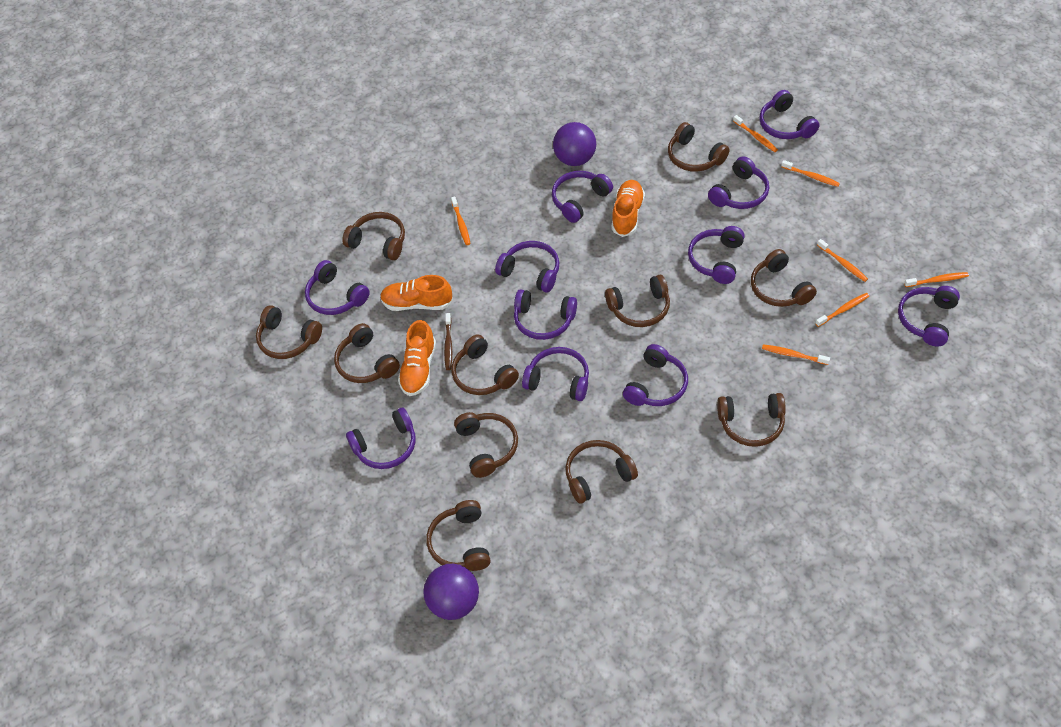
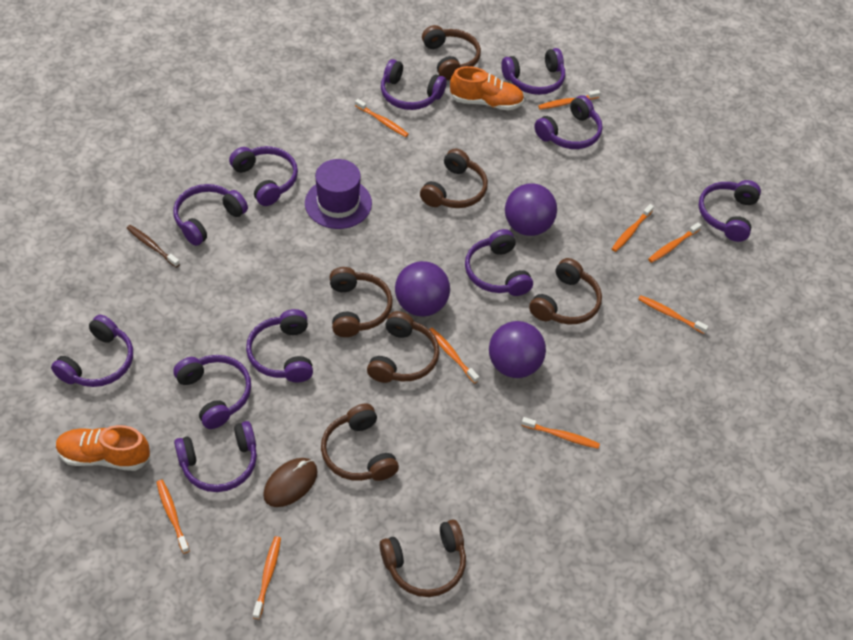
brown headphones: 11 -> 7
brown mouse: 0 -> 1
orange shoe: 3 -> 2
orange toothbrush: 7 -> 9
purple ball: 2 -> 3
purple hat: 0 -> 1

